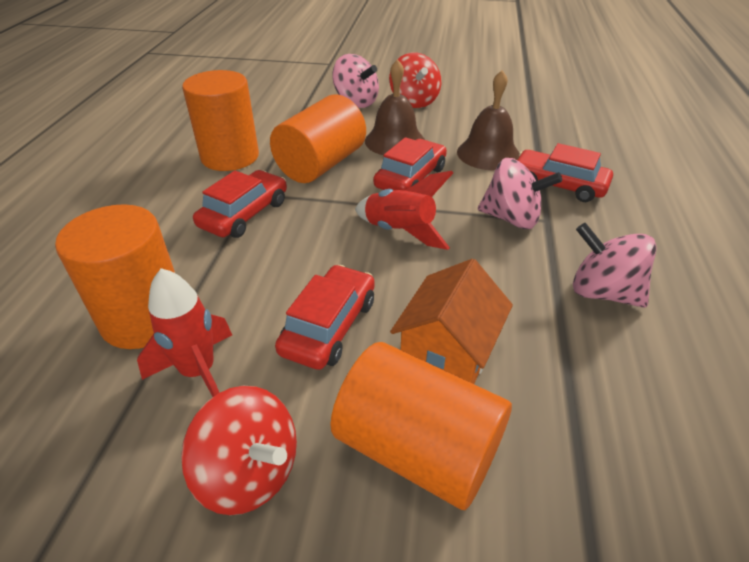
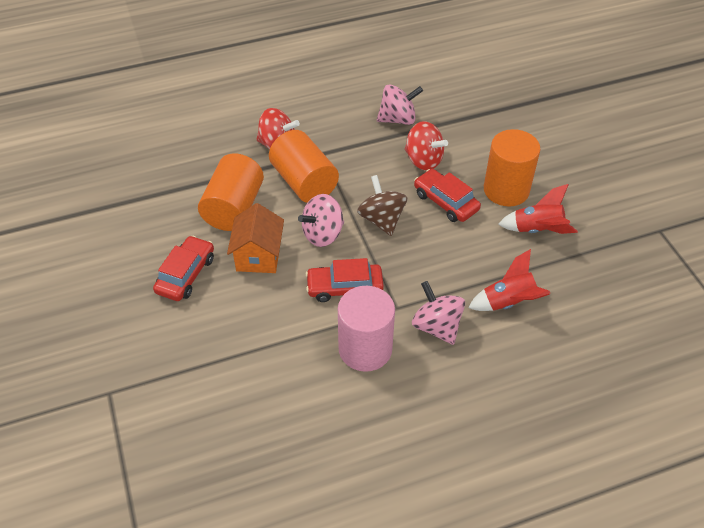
brown bell: 2 -> 0
brown spinning top: 0 -> 1
orange cylinder: 4 -> 3
pink cylinder: 0 -> 1
red car: 4 -> 3

